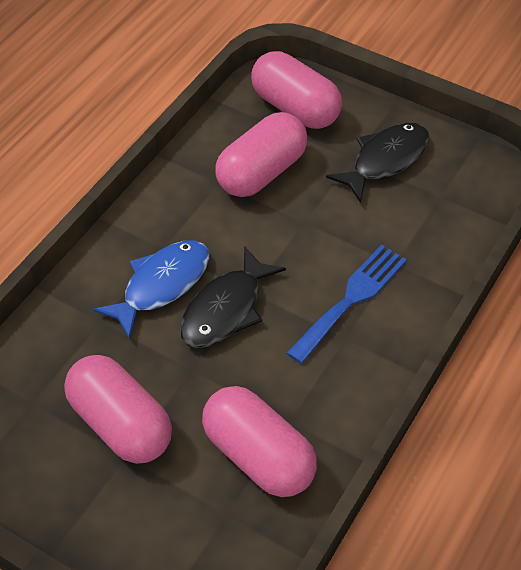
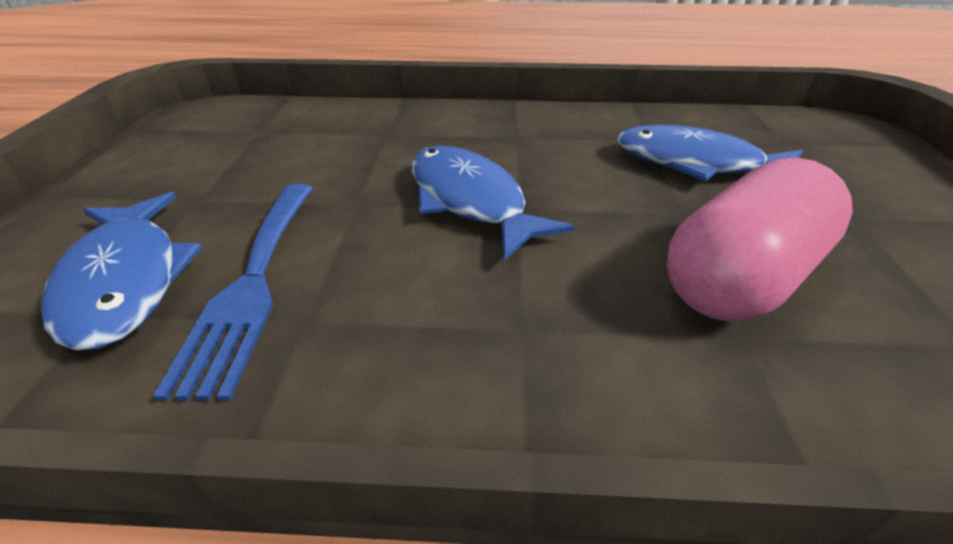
black fish: 2 -> 0
blue fish: 1 -> 3
pink capsule: 4 -> 1

